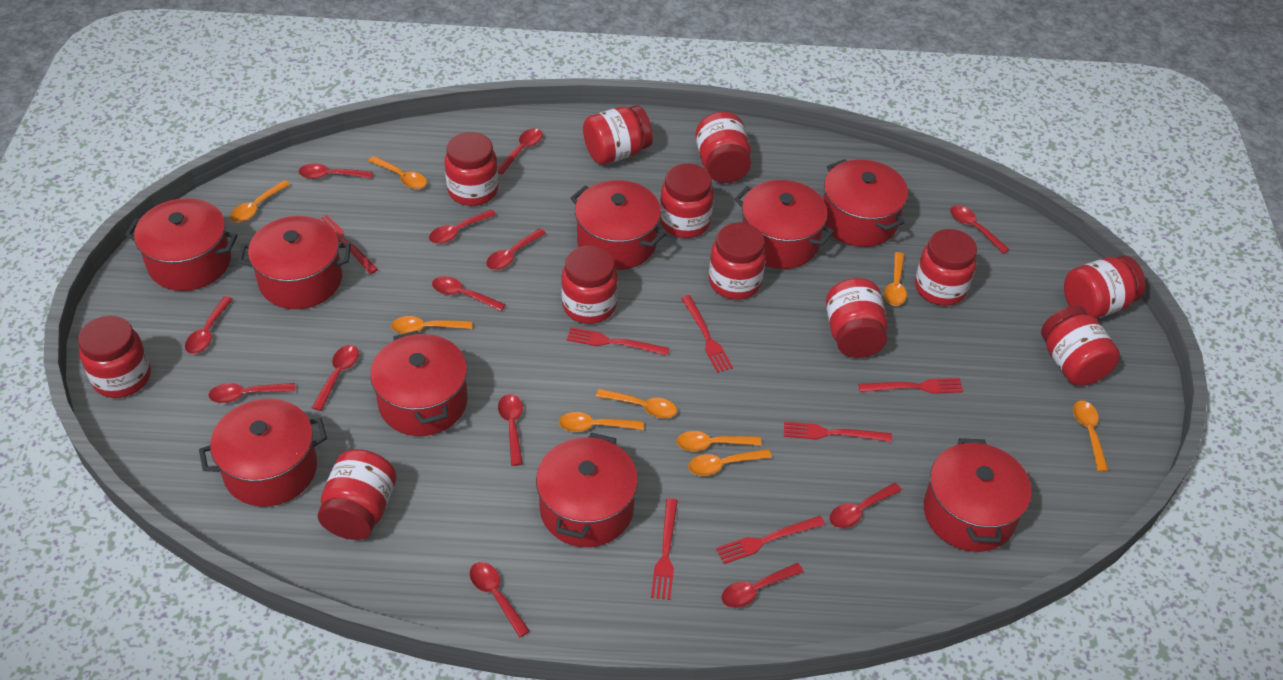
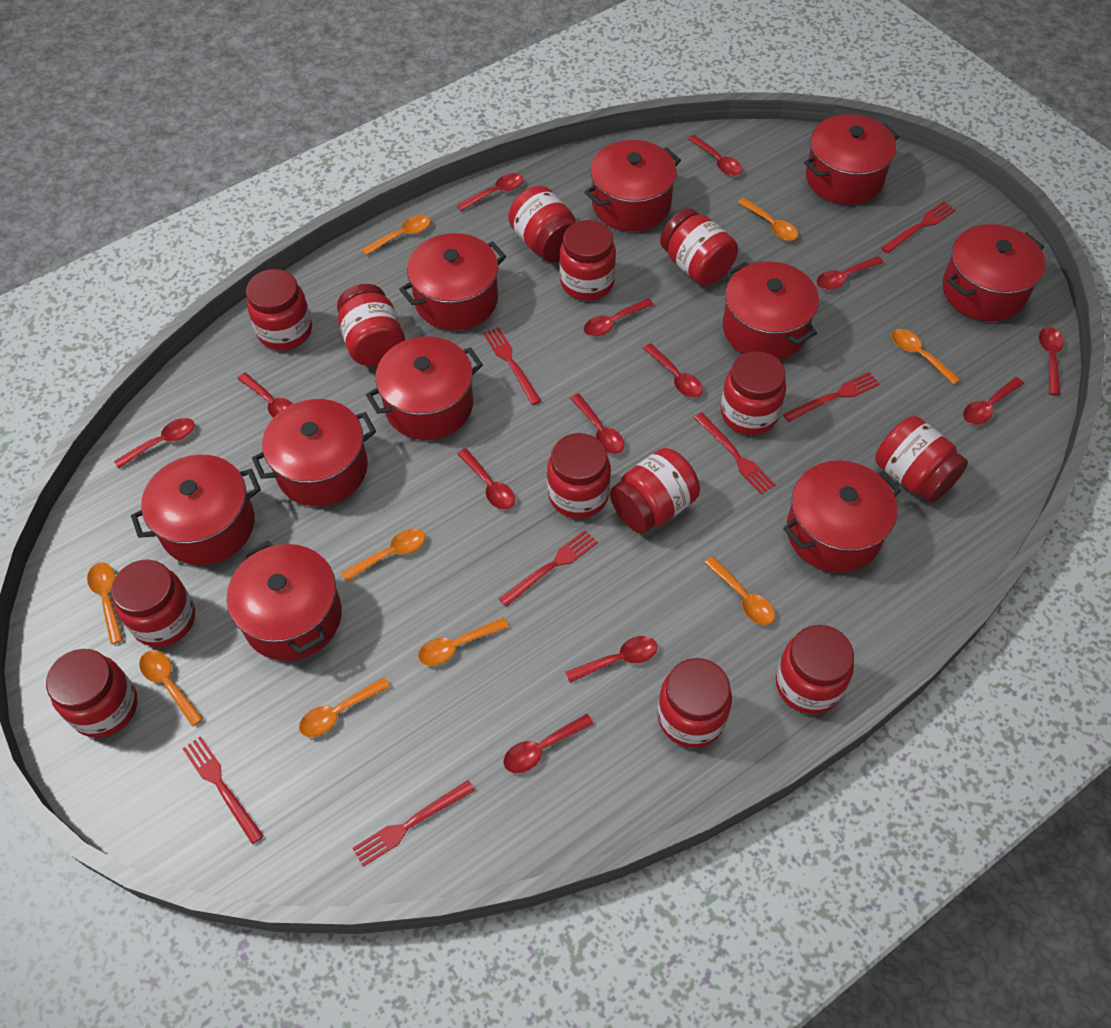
red jar: 12 -> 13
red pot: 9 -> 10

